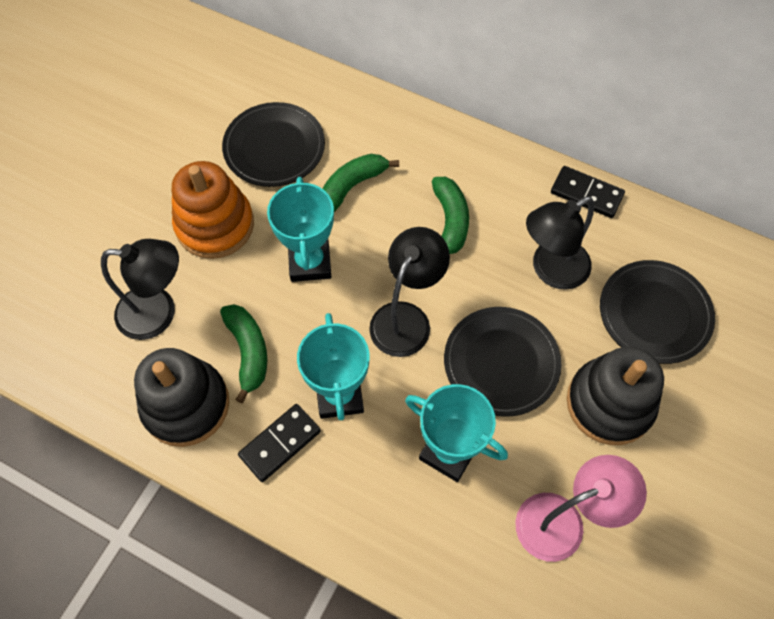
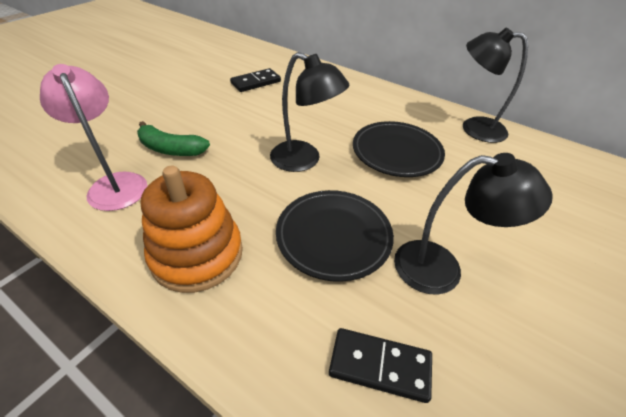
black plate: 3 -> 2
black stacking toy: 2 -> 0
green banana: 3 -> 1
turquoise trophy: 3 -> 0

